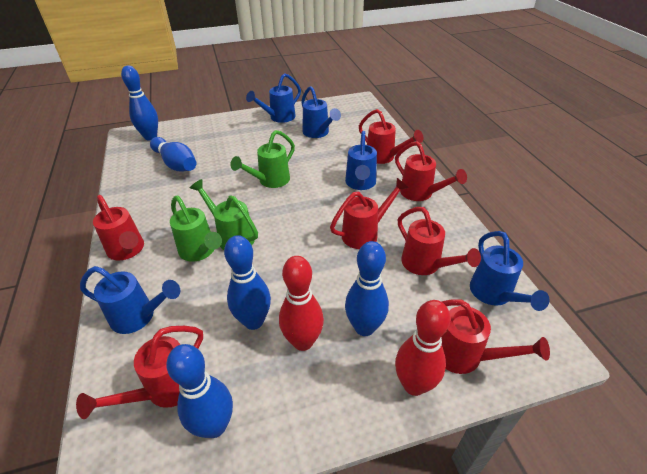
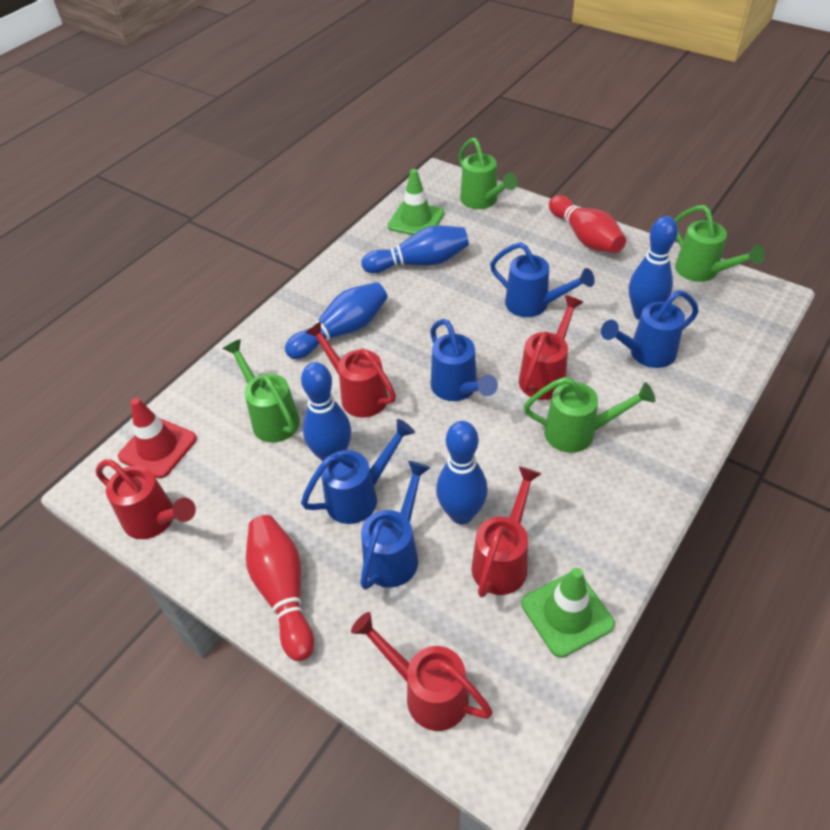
green traffic cone: 0 -> 2
green watering can: 3 -> 4
red traffic cone: 0 -> 1
red watering can: 7 -> 5

